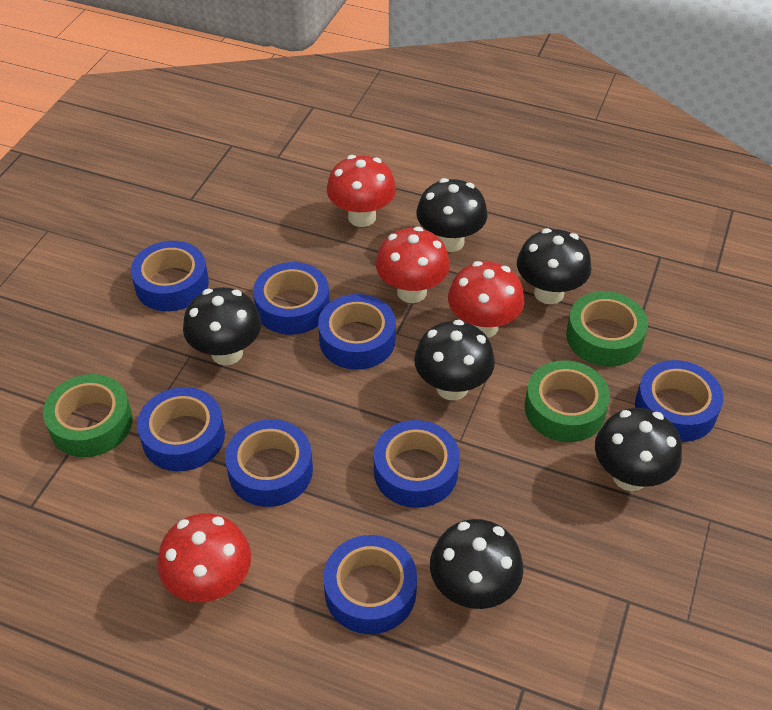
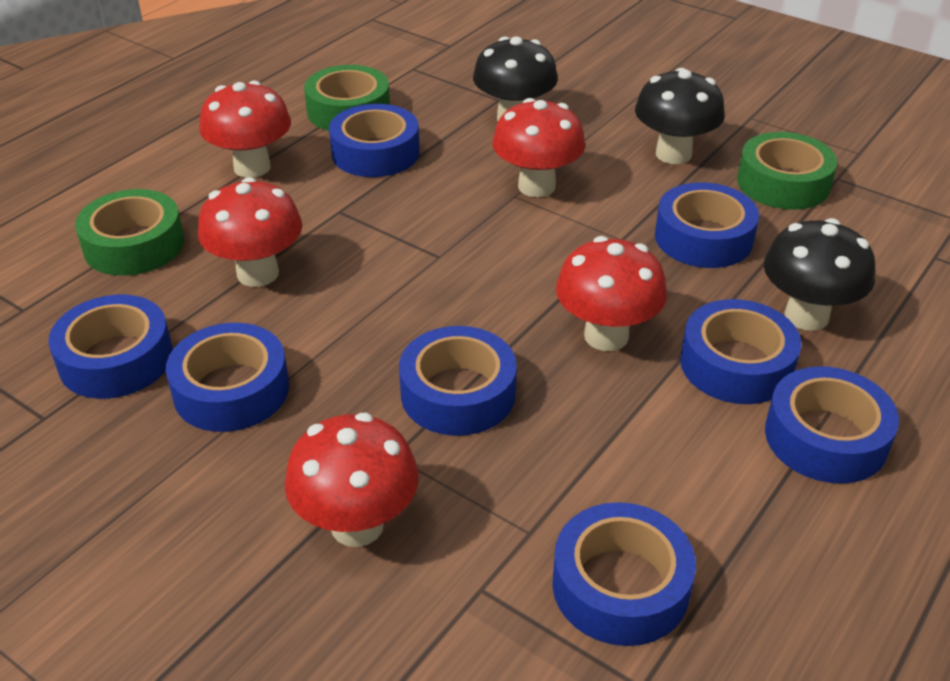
black mushroom: 6 -> 3
red mushroom: 4 -> 5

